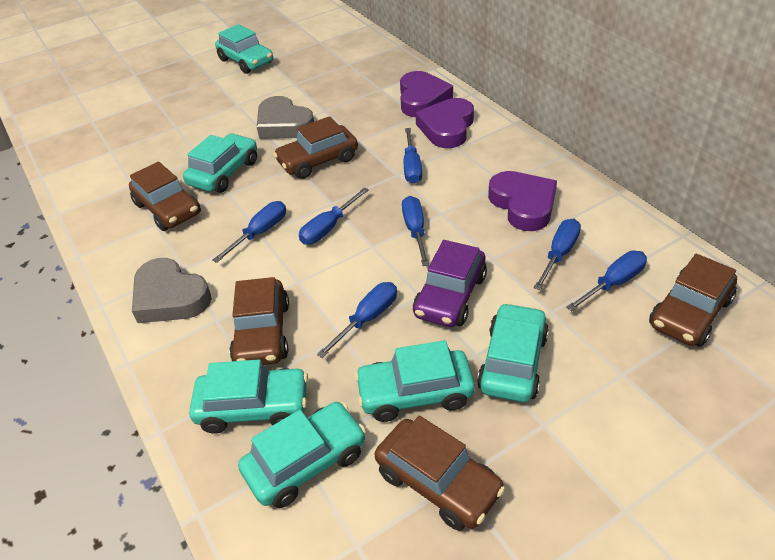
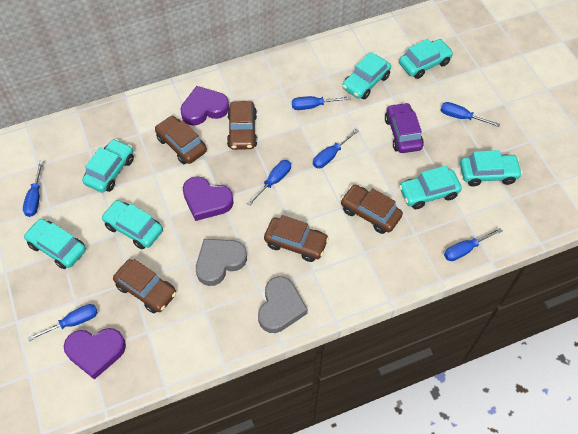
turquoise car: 6 -> 7

